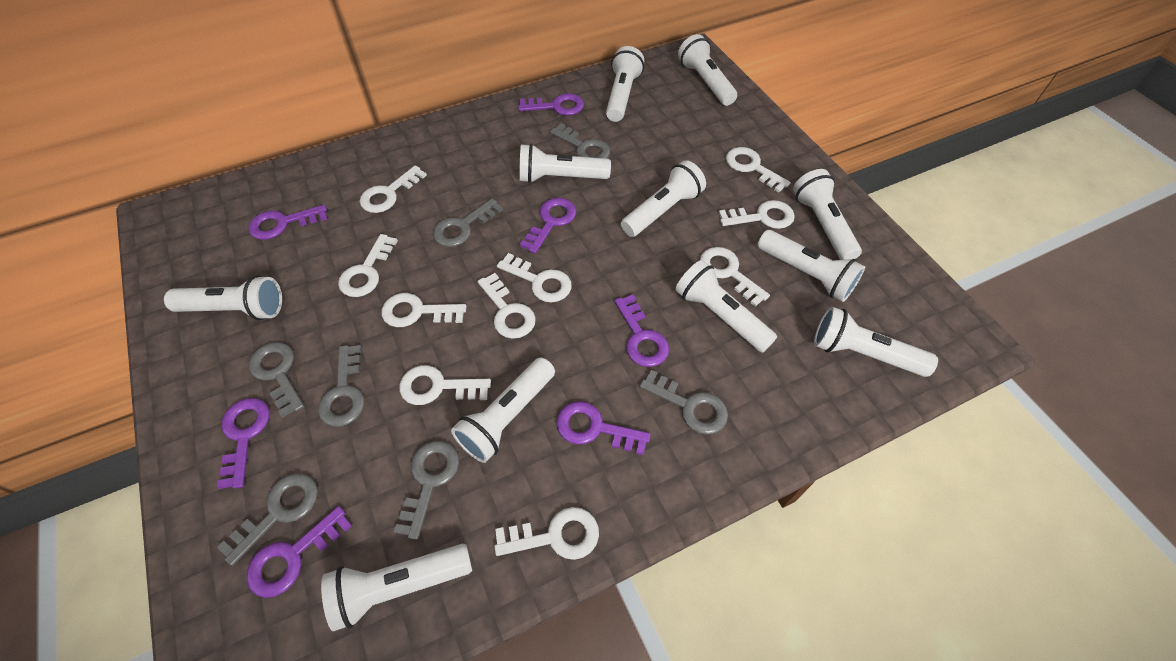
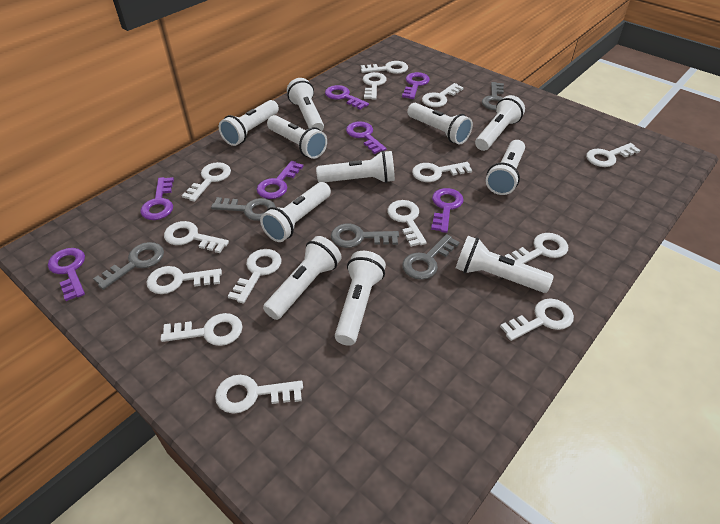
grey key: 7 -> 5
white key: 10 -> 14

